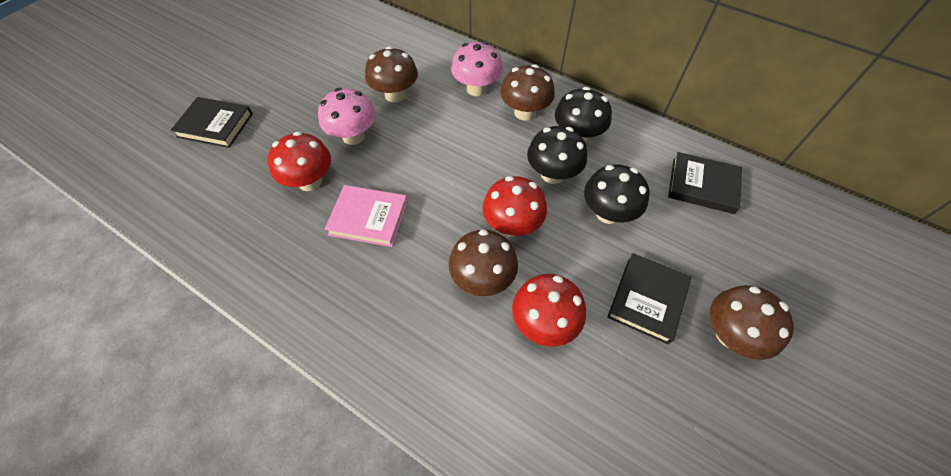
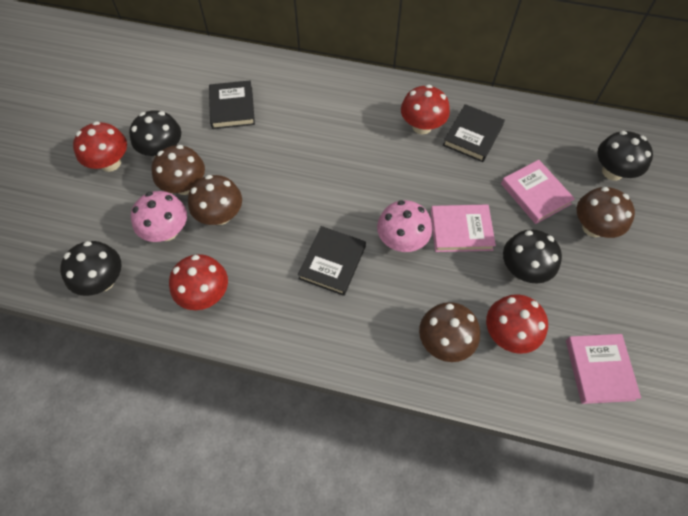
black mushroom: 3 -> 4
pink book: 1 -> 3
red mushroom: 3 -> 4

